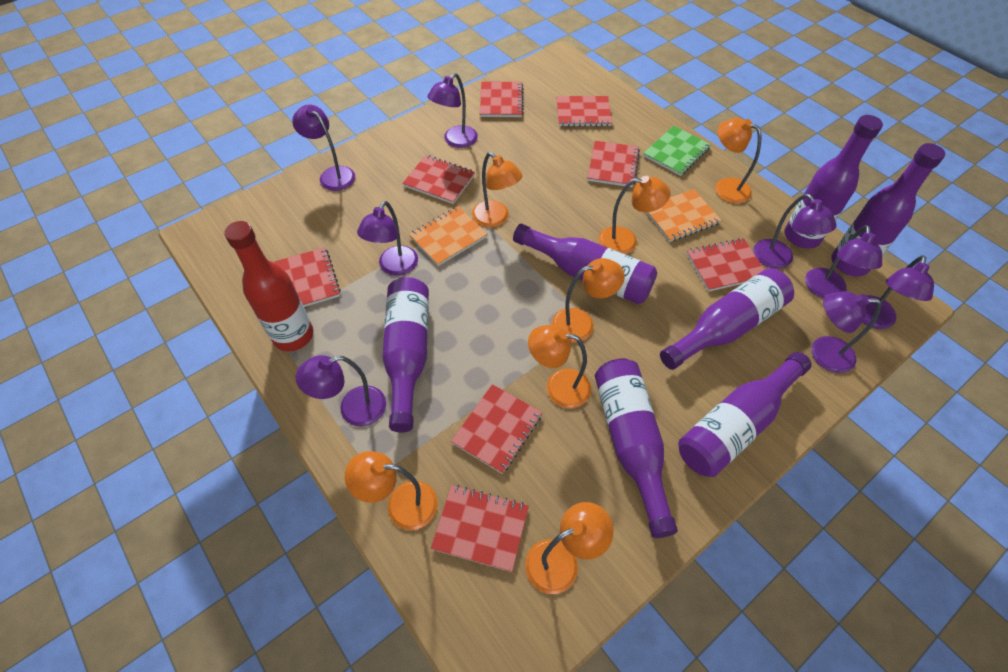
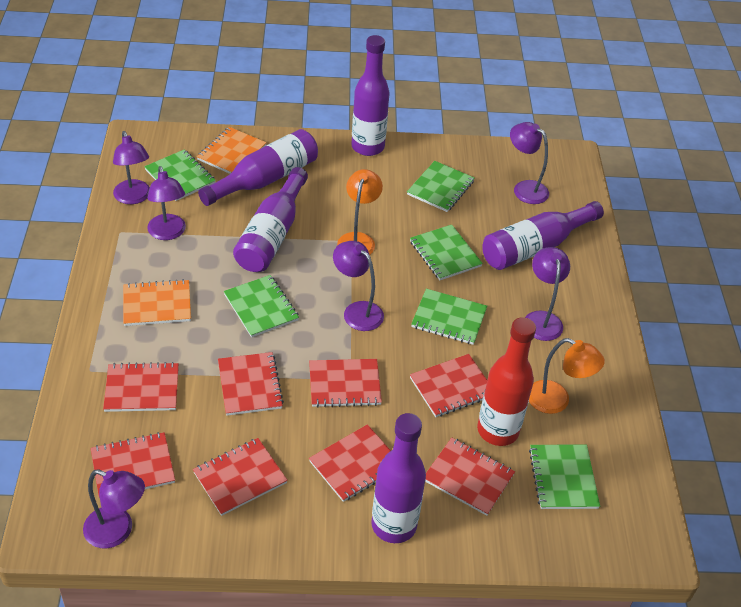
green notebook: 1 -> 6
orange lamp: 7 -> 2
purple bottle: 7 -> 5
purple lamp: 8 -> 6

